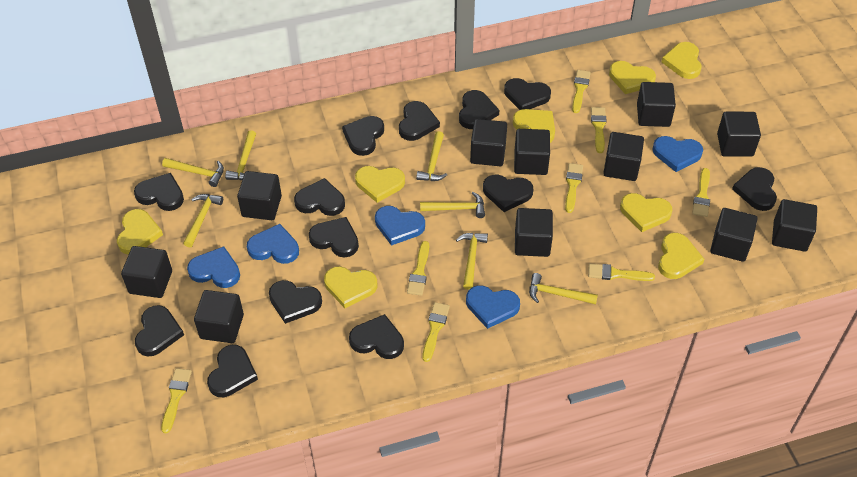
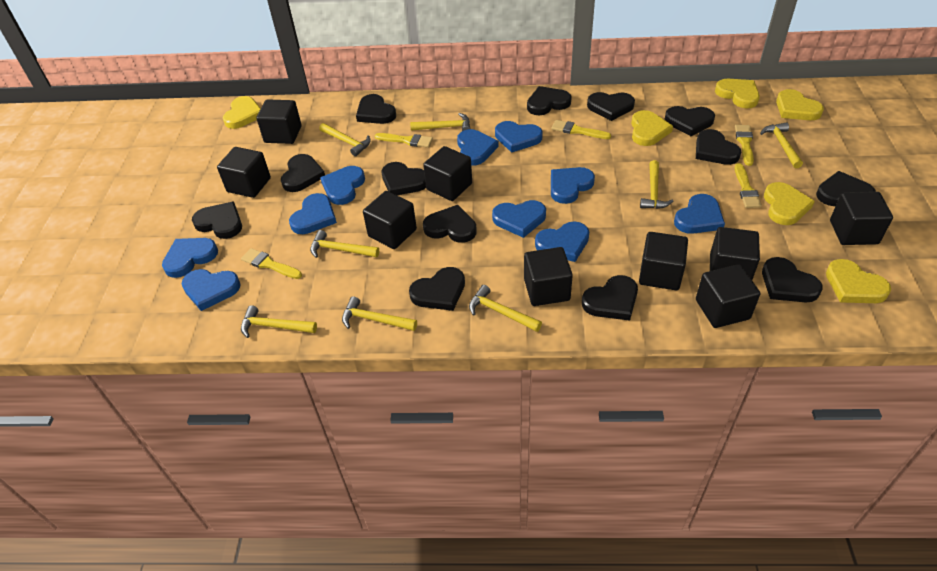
black cube: 11 -> 9
blue heart: 5 -> 10
yellow brush: 8 -> 5
yellow hammer: 7 -> 8
yellow heart: 8 -> 6

